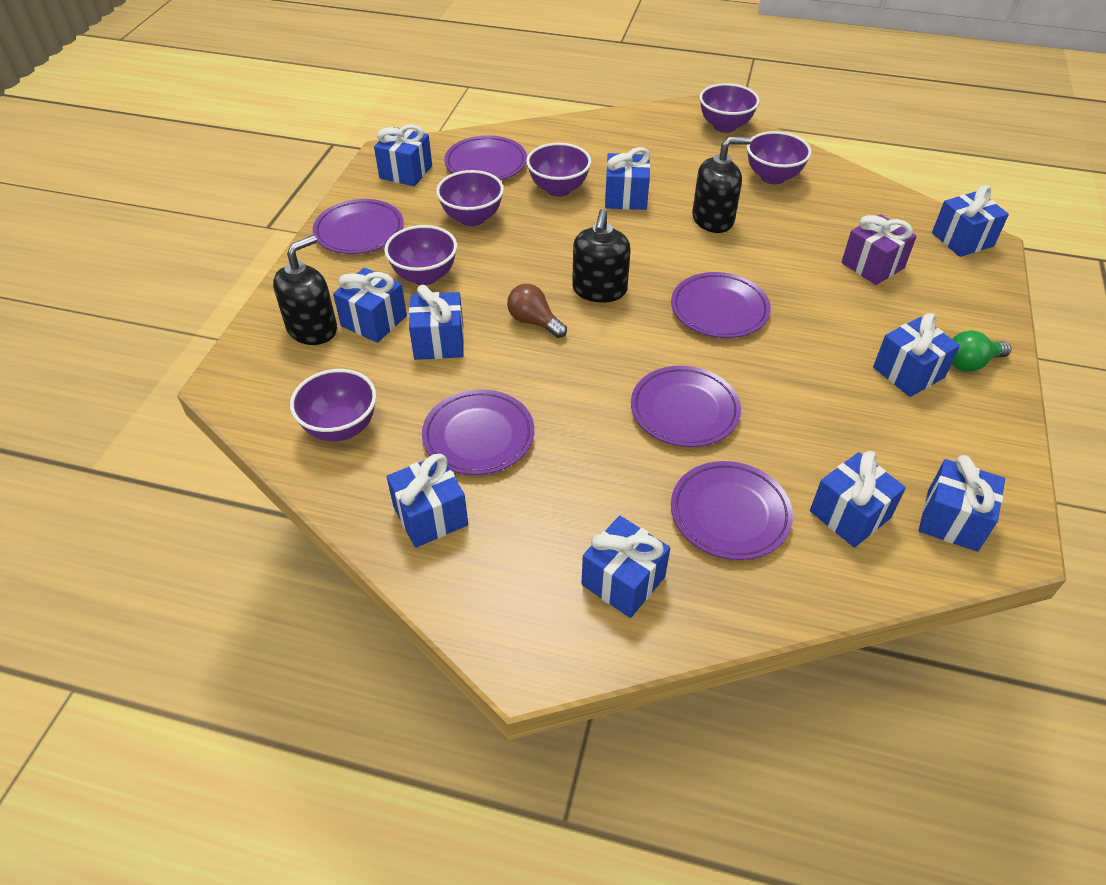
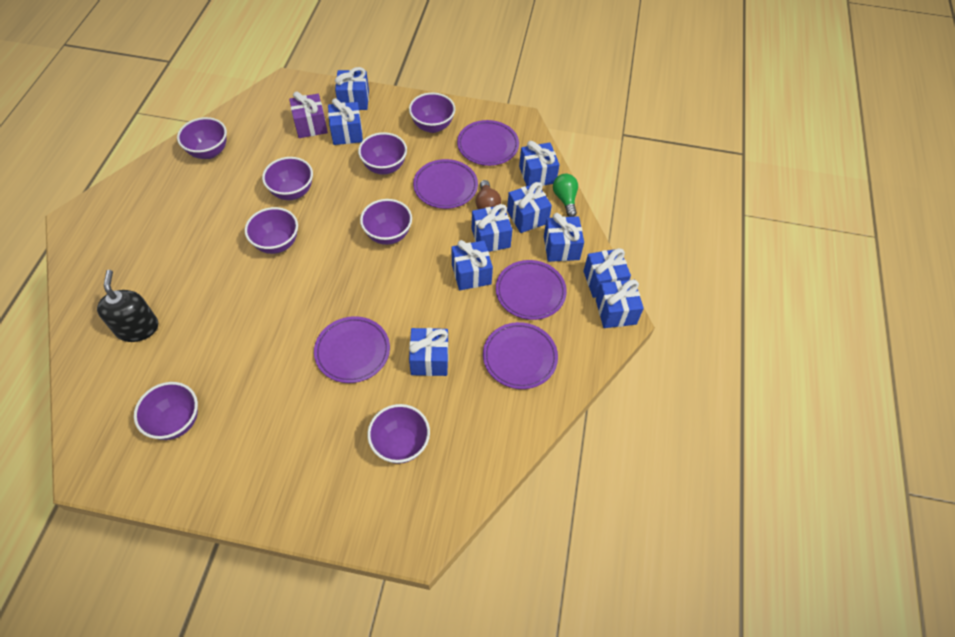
black soap dispenser: 3 -> 1
purple bowl: 6 -> 8
purple plate: 6 -> 5

